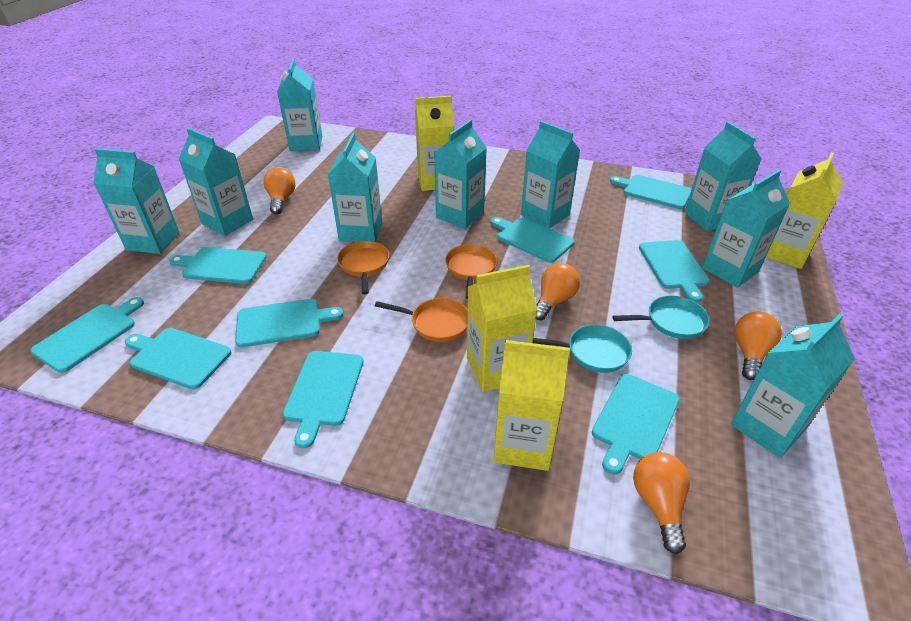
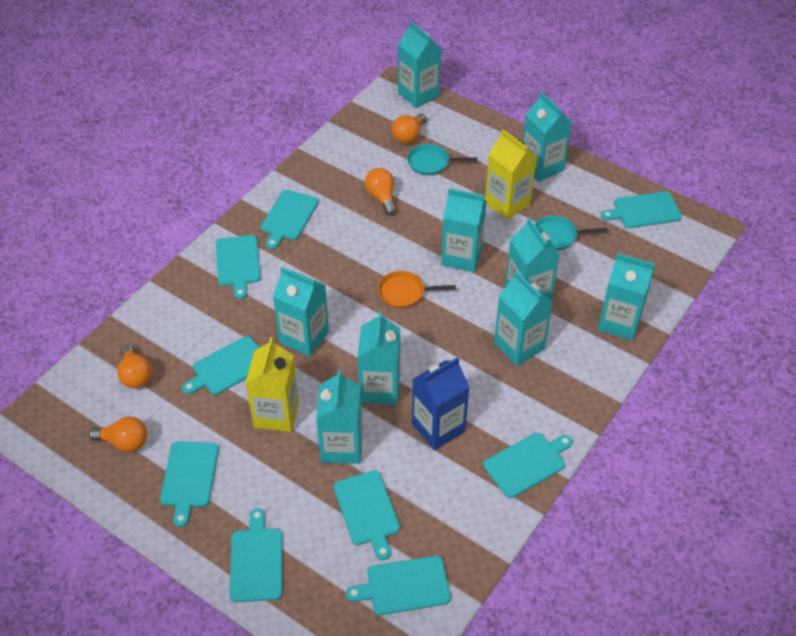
blue carton: 0 -> 1
orange pan: 3 -> 1
yellow carton: 4 -> 2

